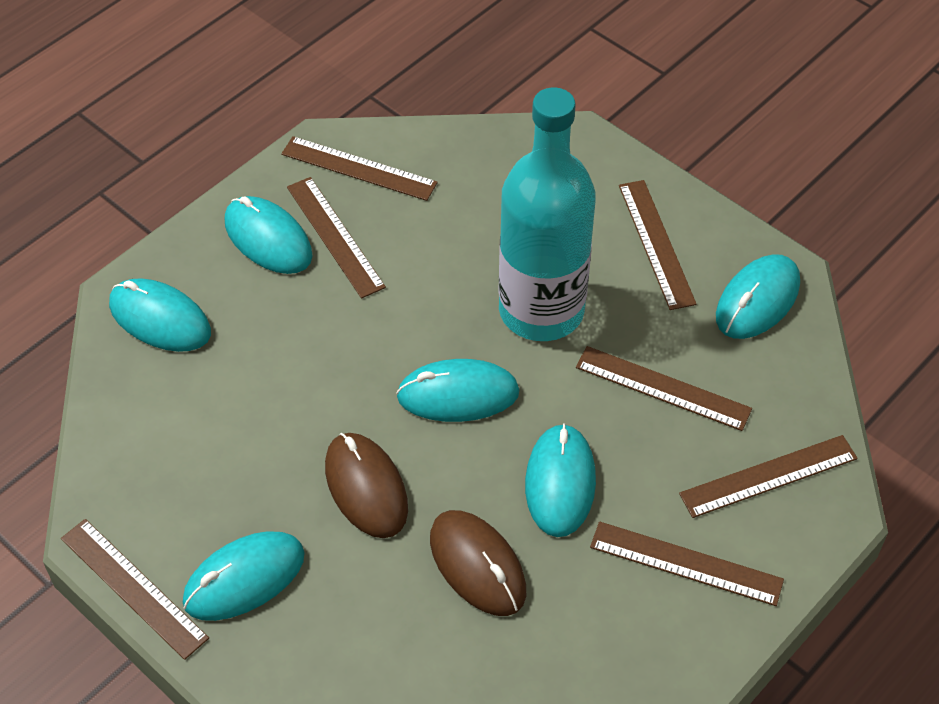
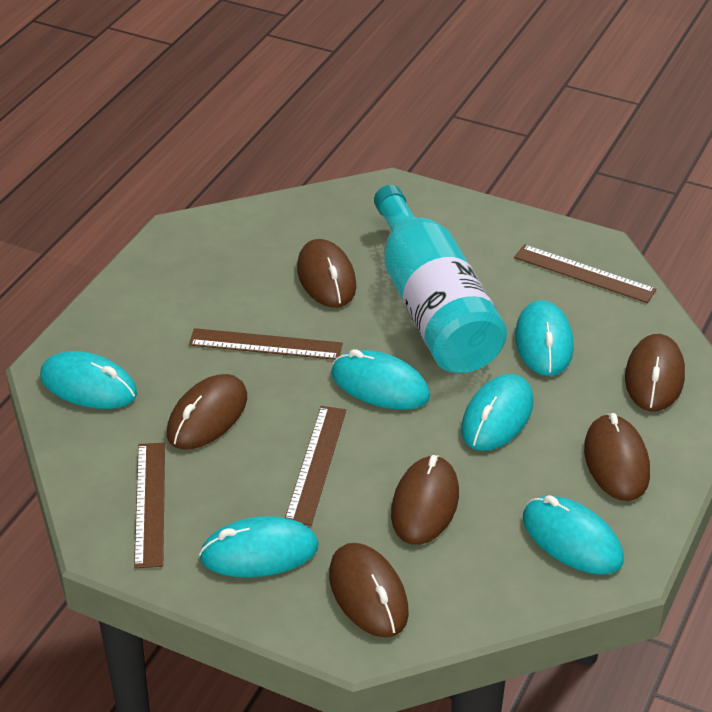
brown mouse: 2 -> 6
brown ruler: 7 -> 4

